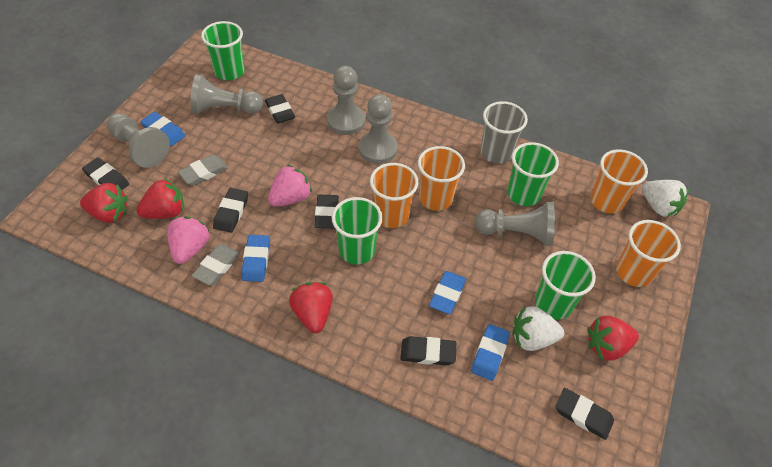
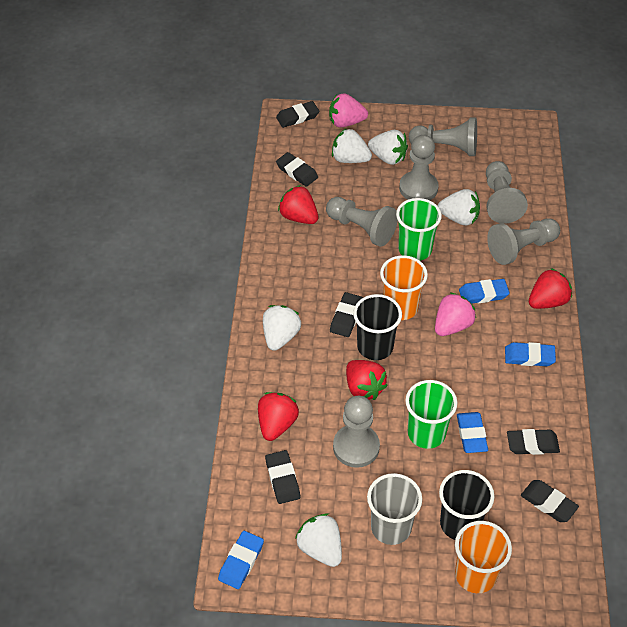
black cup: 0 -> 2
green cup: 4 -> 2
grey eraser: 2 -> 0
grey pawn: 5 -> 6
orange cup: 4 -> 2
white strawberry: 2 -> 5

